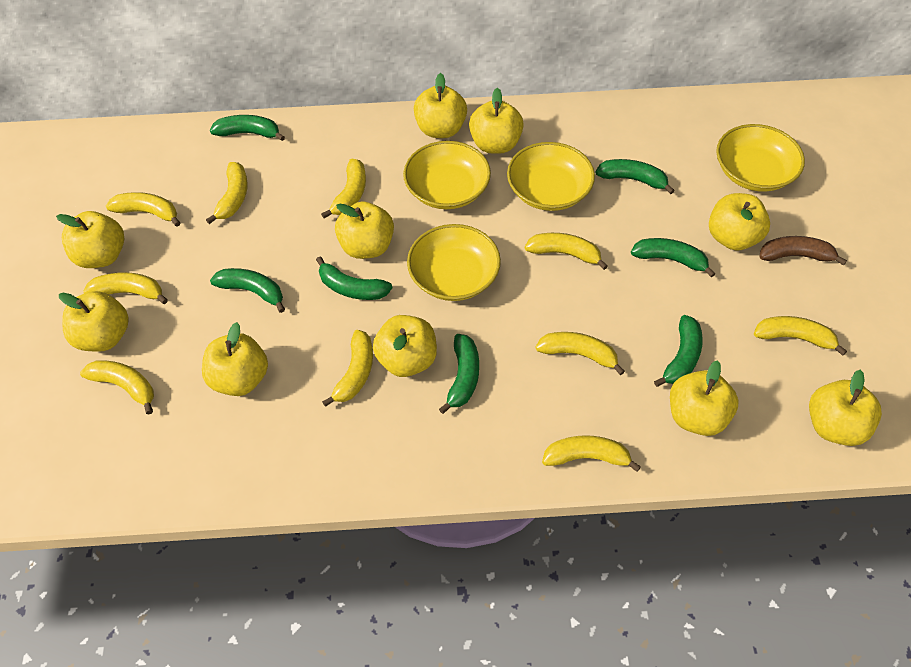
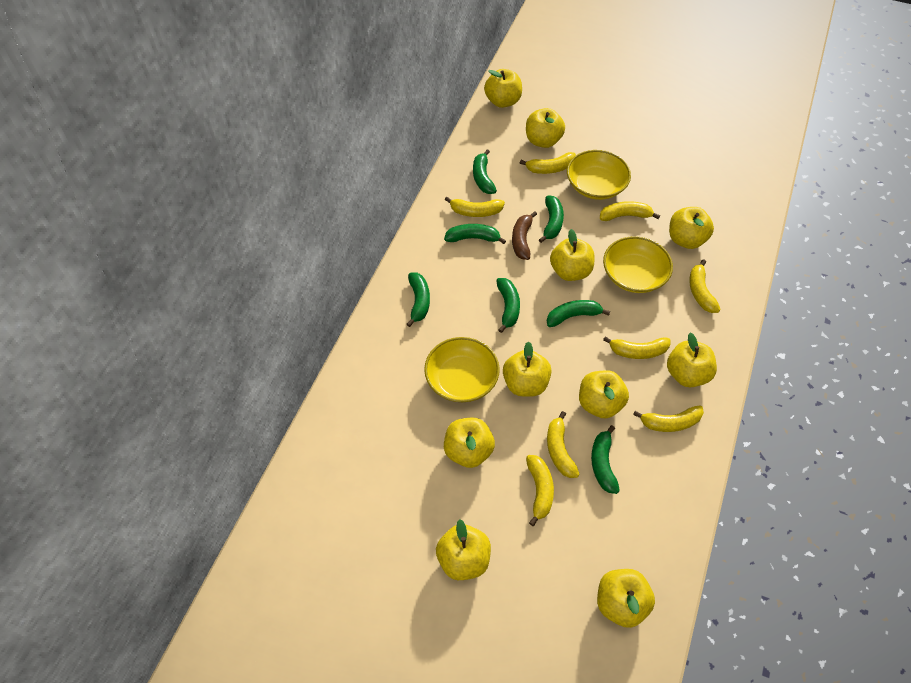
yellow banana: 10 -> 8
yellow bowl: 4 -> 3

